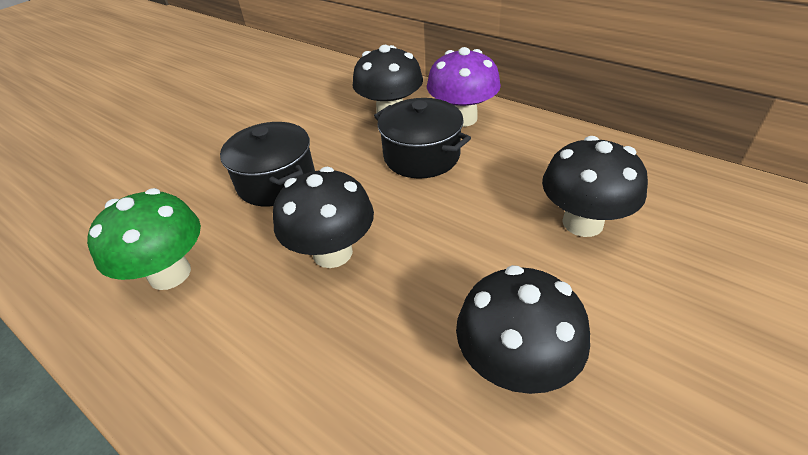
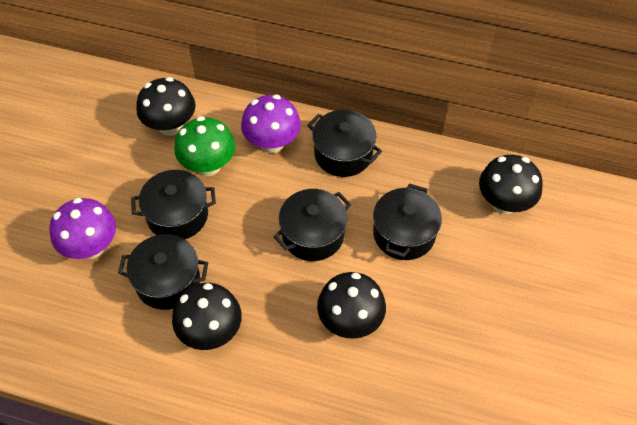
black pot: 2 -> 5
purple mushroom: 1 -> 2

